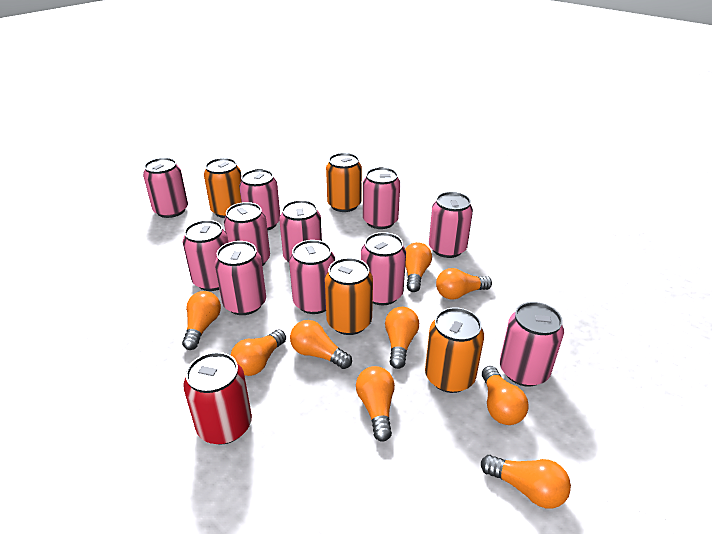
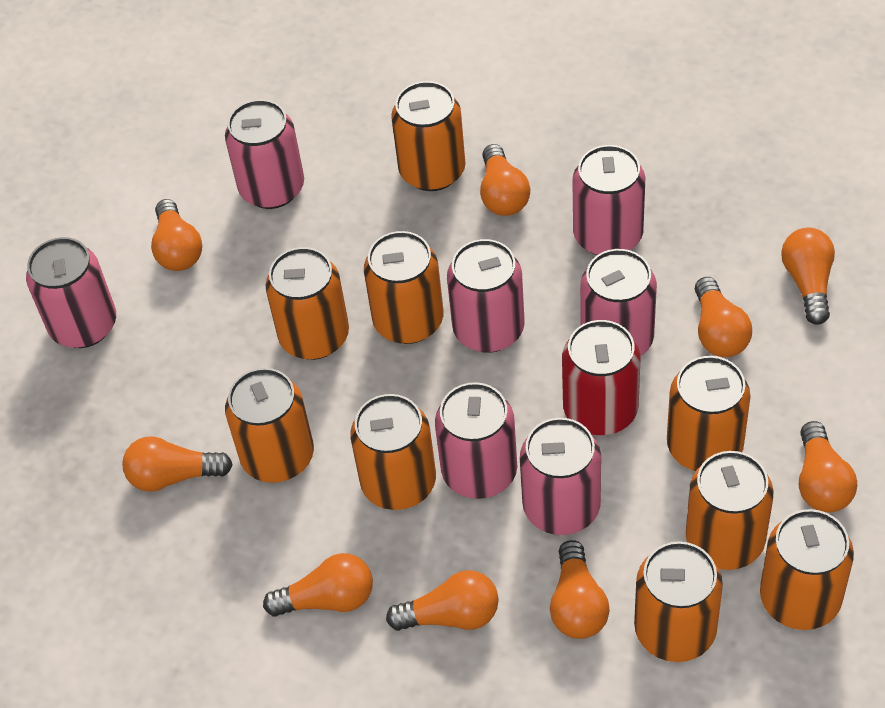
orange can: 4 -> 9
pink can: 11 -> 7

